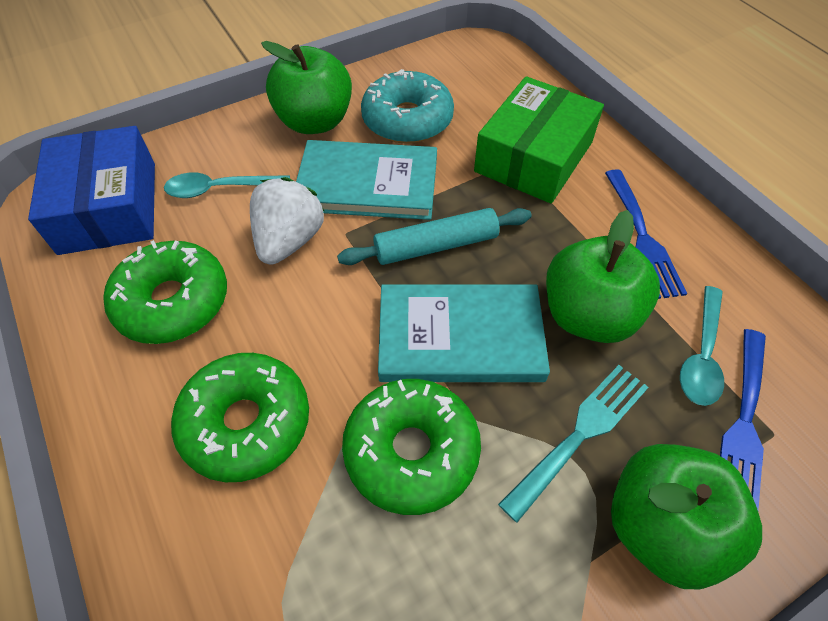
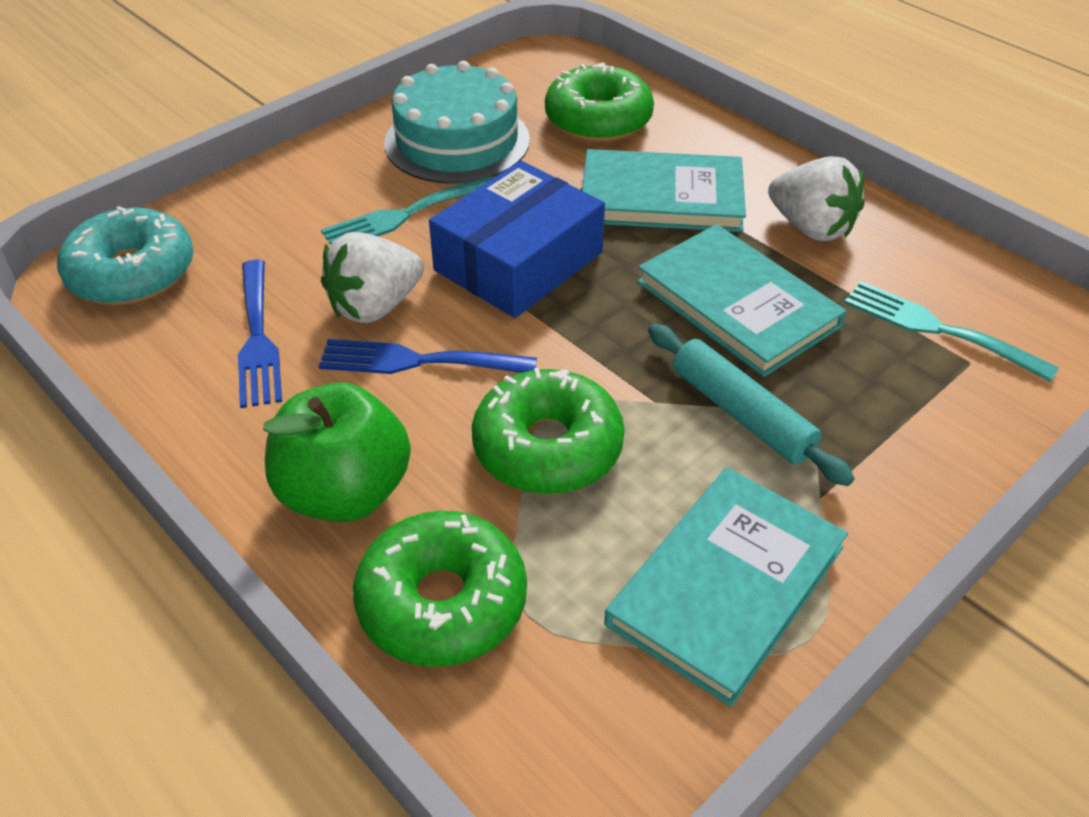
green apple: 3 -> 1
green box: 1 -> 0
turquoise book: 2 -> 3
turquoise cake: 0 -> 1
turquoise fork: 1 -> 2
turquoise spoon: 2 -> 0
white strawberry: 1 -> 2

